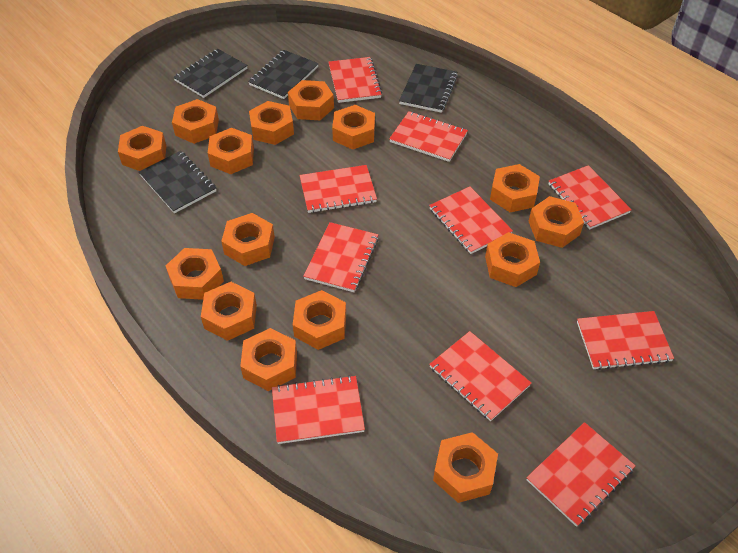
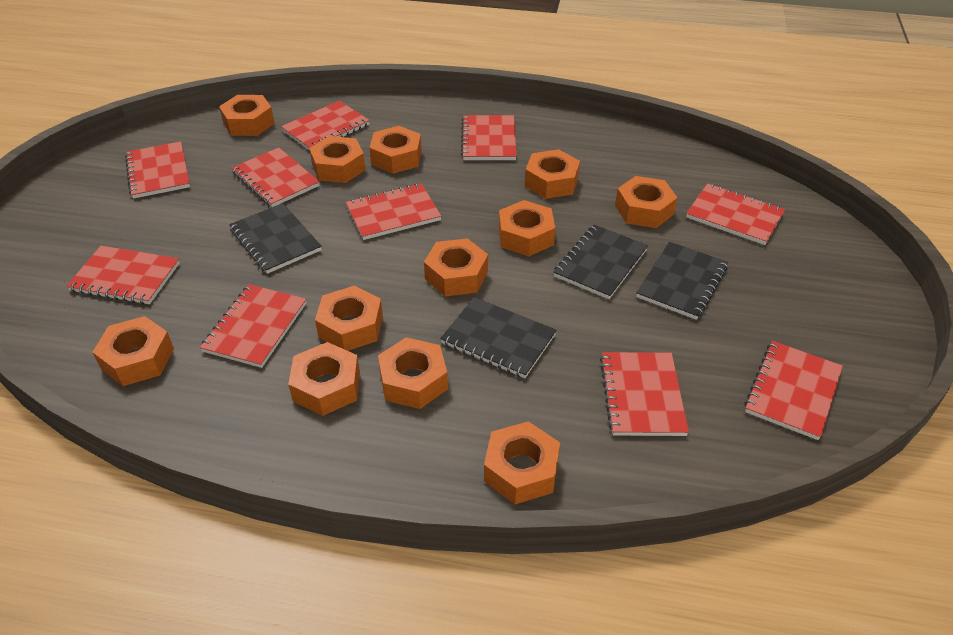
orange nut: 15 -> 12

